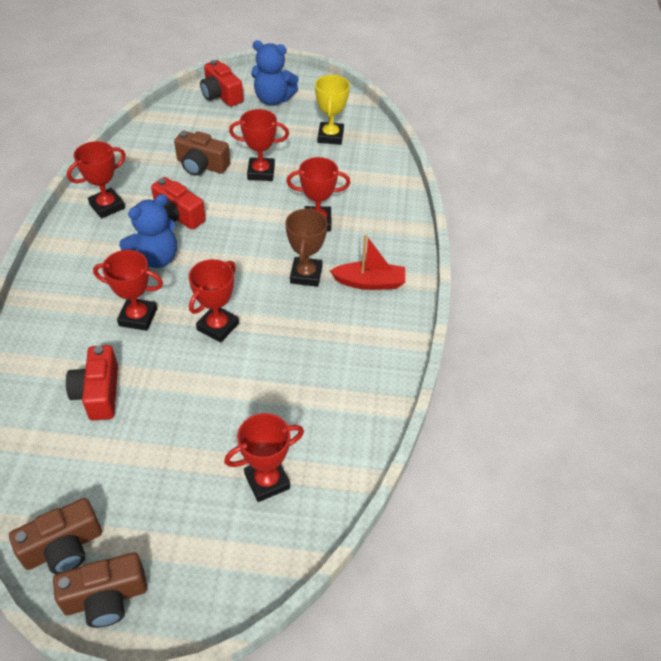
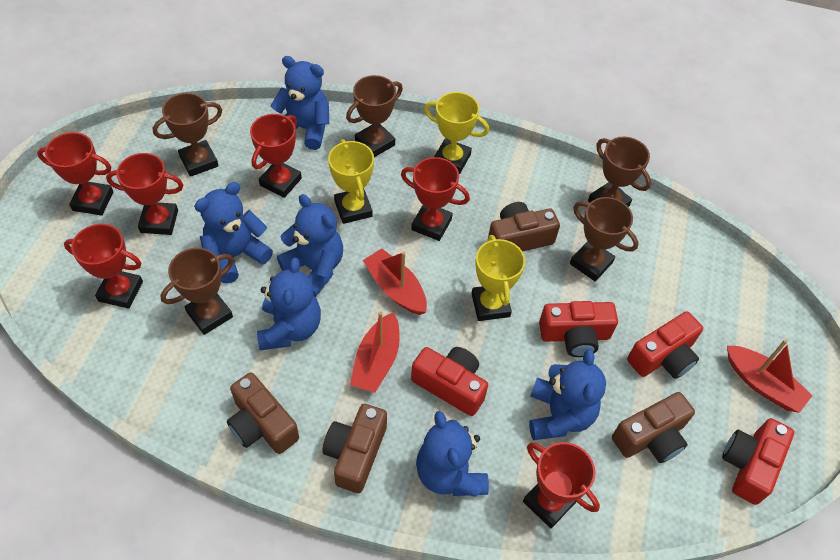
blue teddy bear: 2 -> 6
brown camera: 3 -> 4
brown trophy: 1 -> 5
red boat: 1 -> 3
red camera: 3 -> 4
yellow trophy: 1 -> 3

